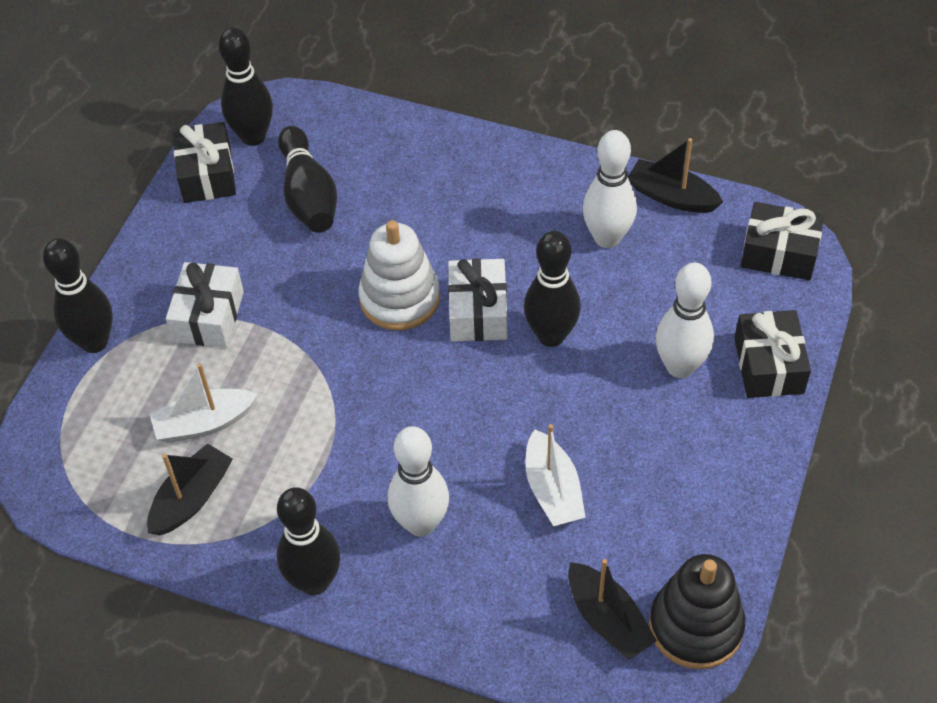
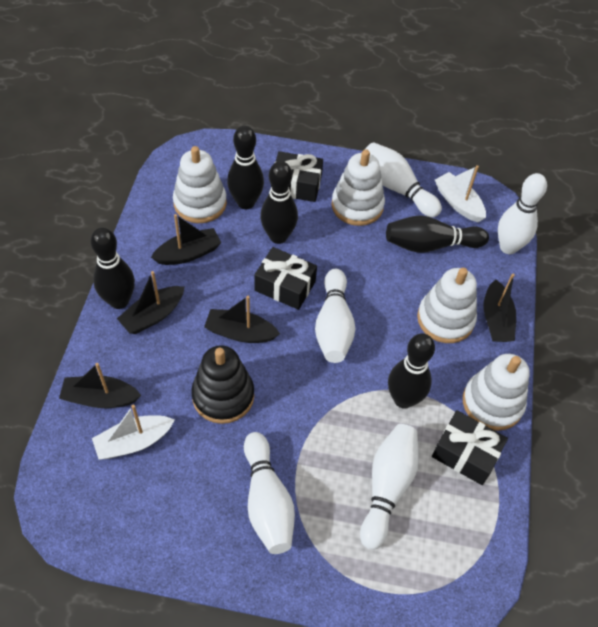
black boat: 3 -> 5
white bowling pin: 3 -> 5
white gift: 2 -> 0
white stacking toy: 1 -> 4

